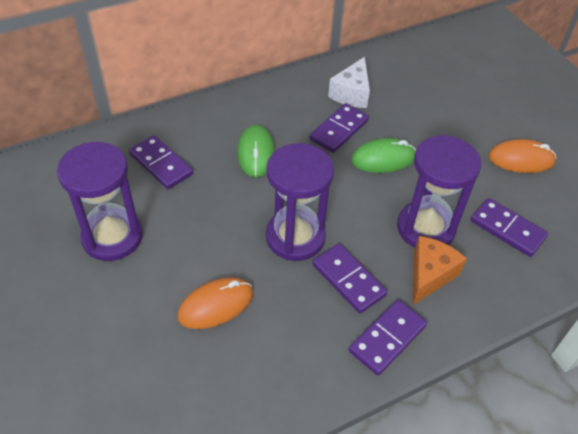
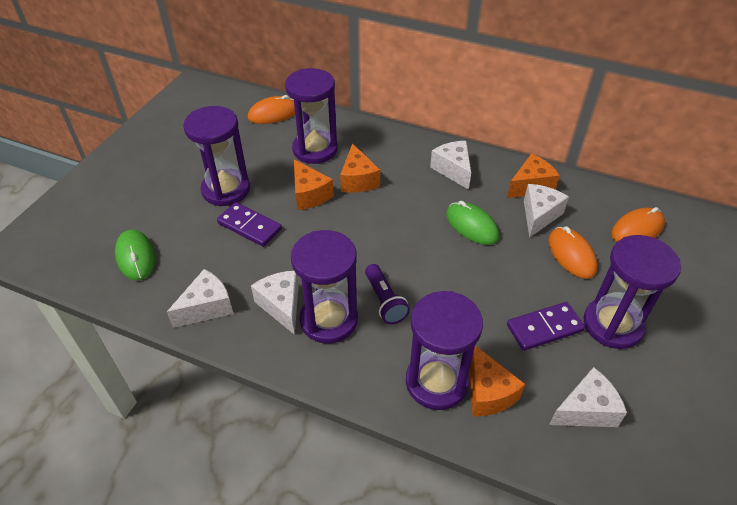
orange cheese: 1 -> 4
orange mouse: 2 -> 3
purple domino: 5 -> 2
purple flashlight: 0 -> 1
purple hourglass: 3 -> 5
white cheese: 1 -> 5

